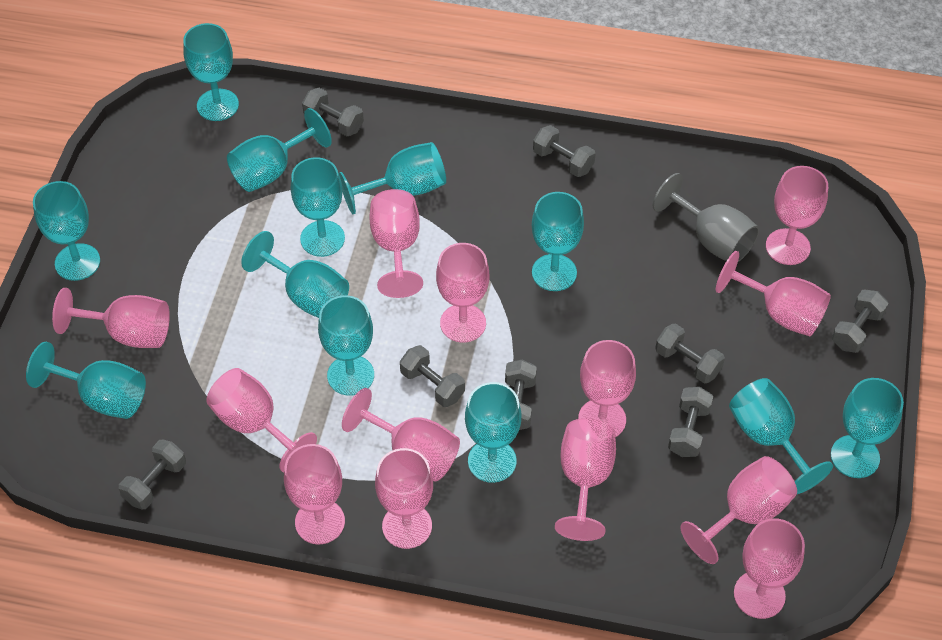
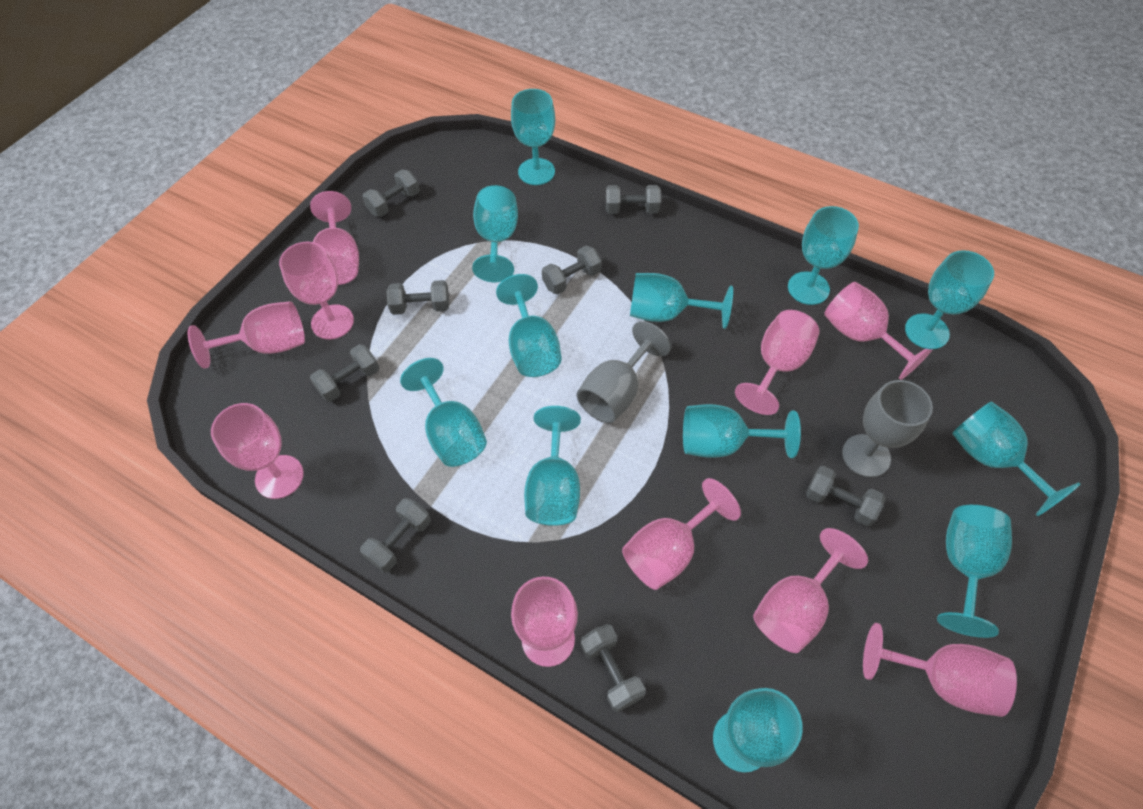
grey goblet: 1 -> 2
pink goblet: 13 -> 10

